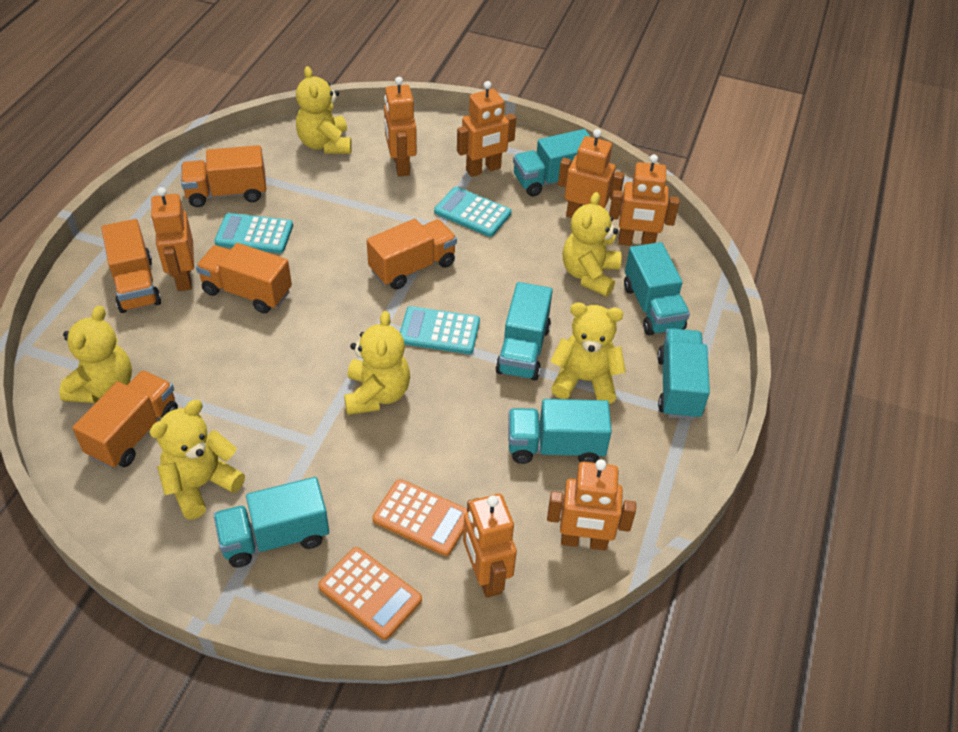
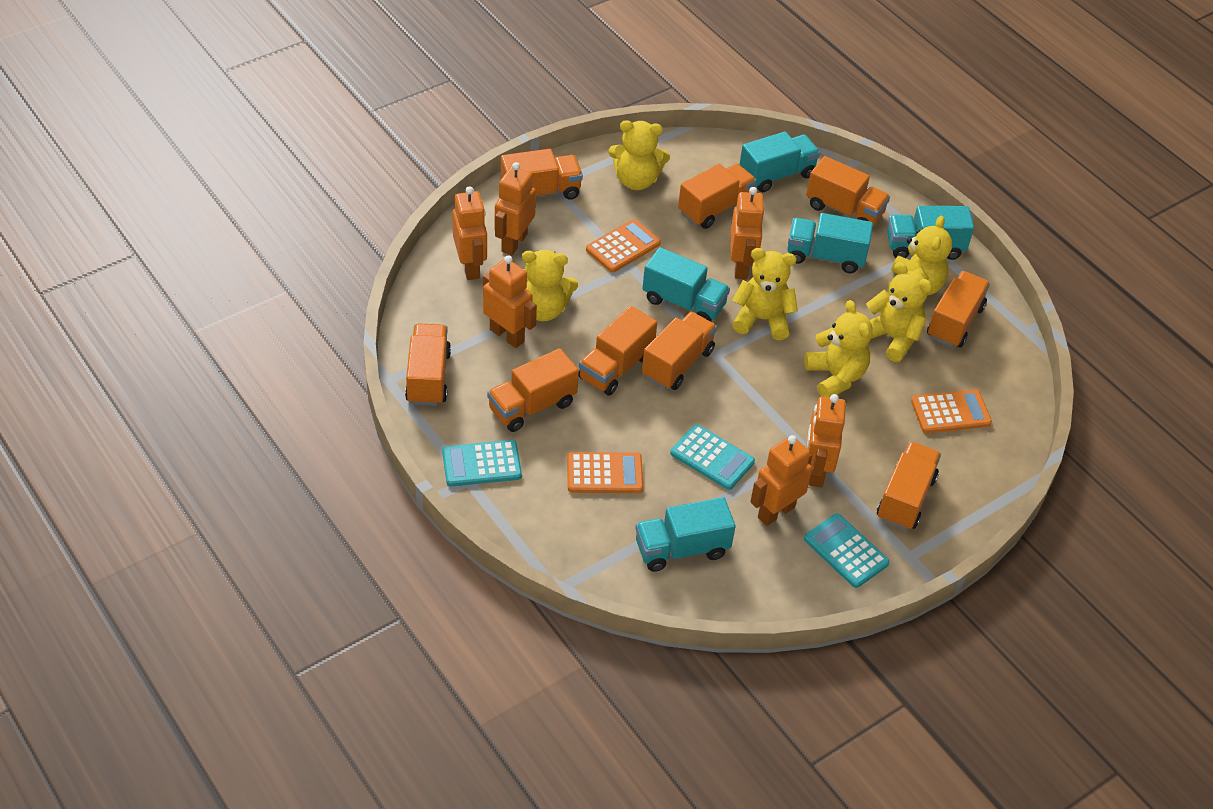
orange calculator: 2 -> 3
orange robot: 7 -> 6
orange truck: 5 -> 9
turquoise truck: 6 -> 5

